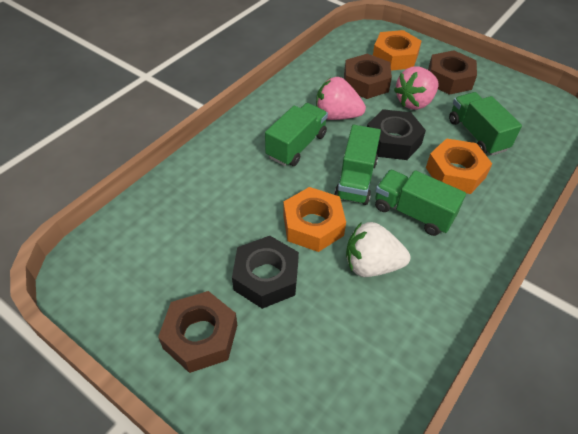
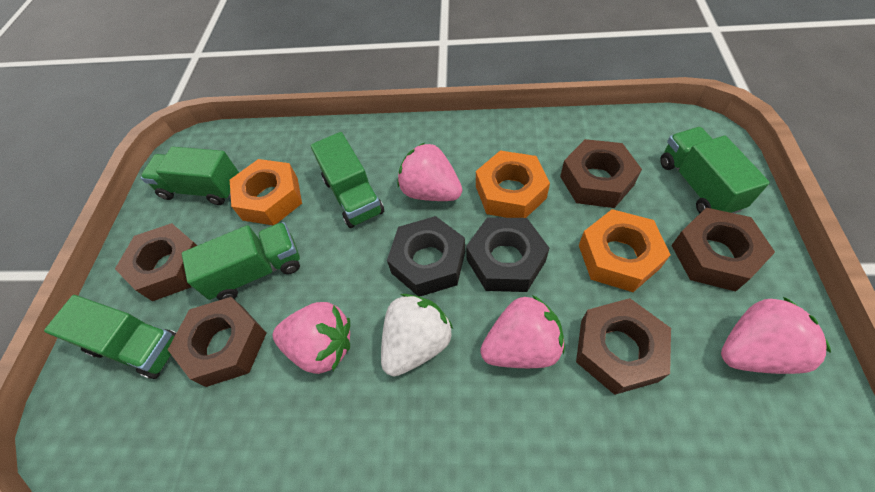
brown nut: 3 -> 5
green truck: 4 -> 5
pink strawberry: 2 -> 4

